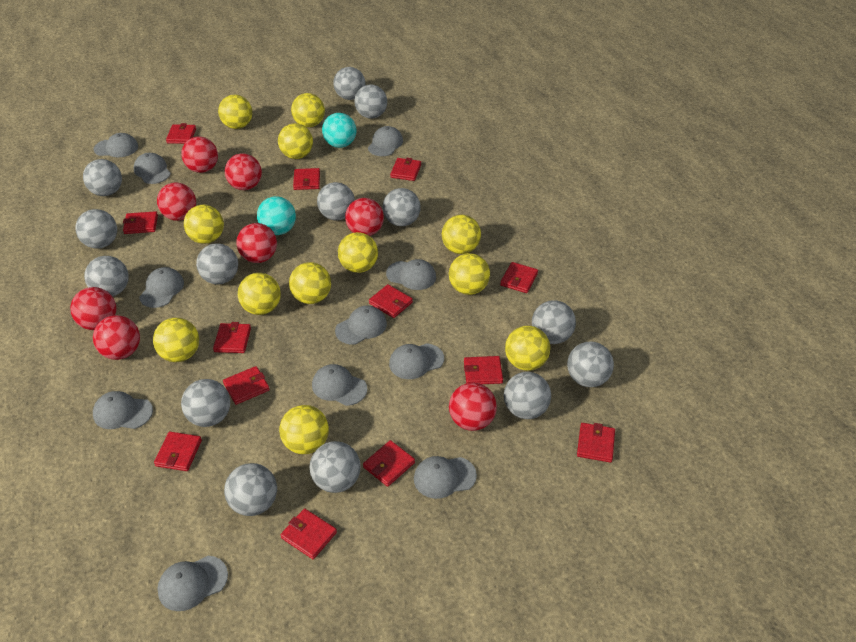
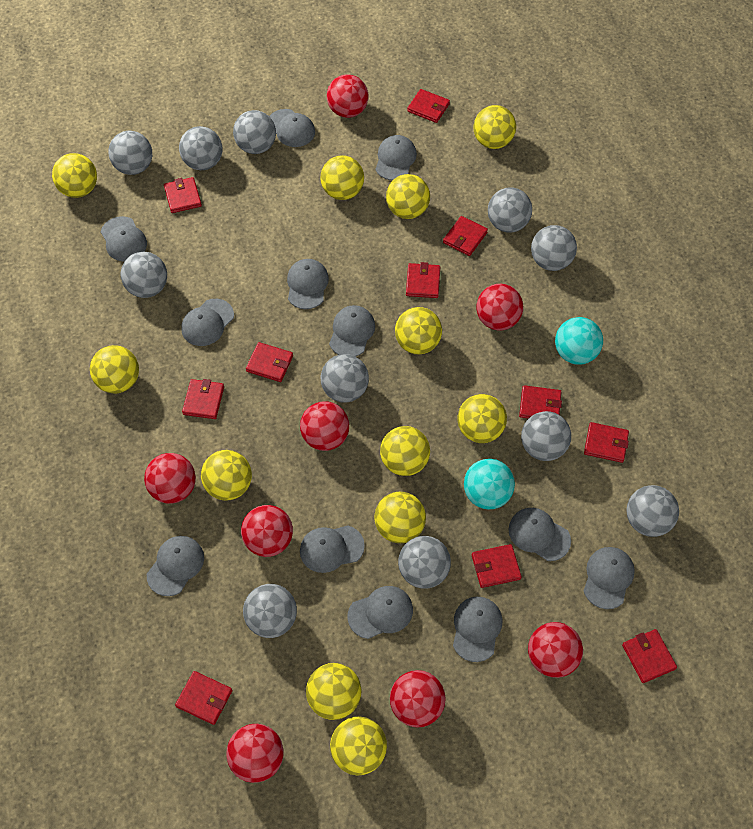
grey ball: 14 -> 11
grey cap: 11 -> 12
red wallet: 13 -> 11

